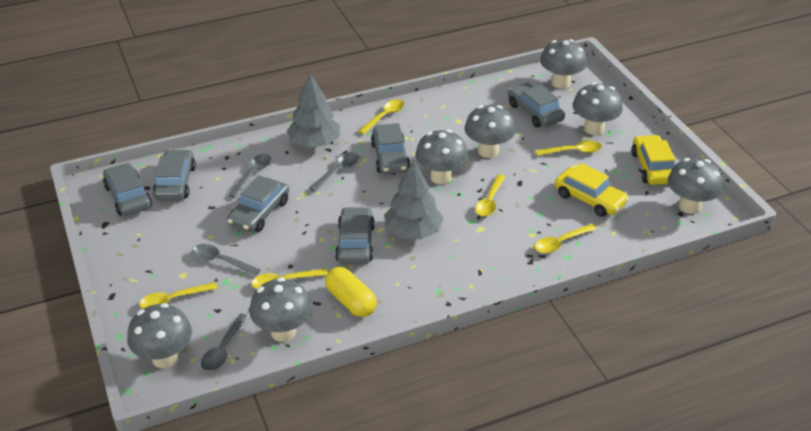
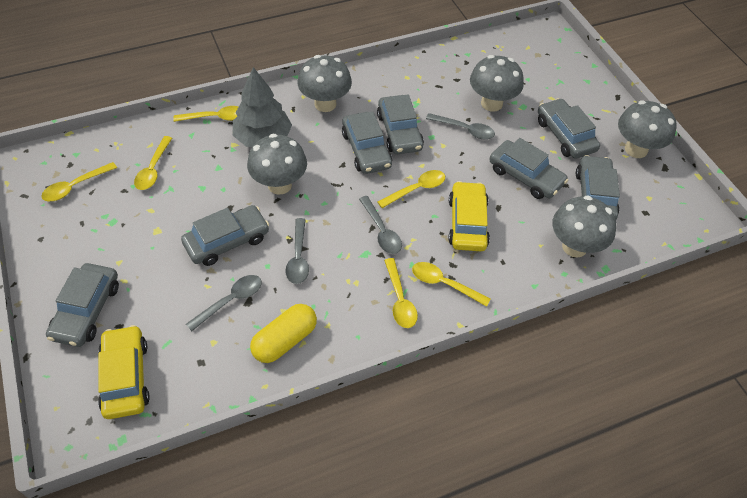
grey car: 6 -> 7
grey mushroom: 7 -> 5
grey tree: 2 -> 1

